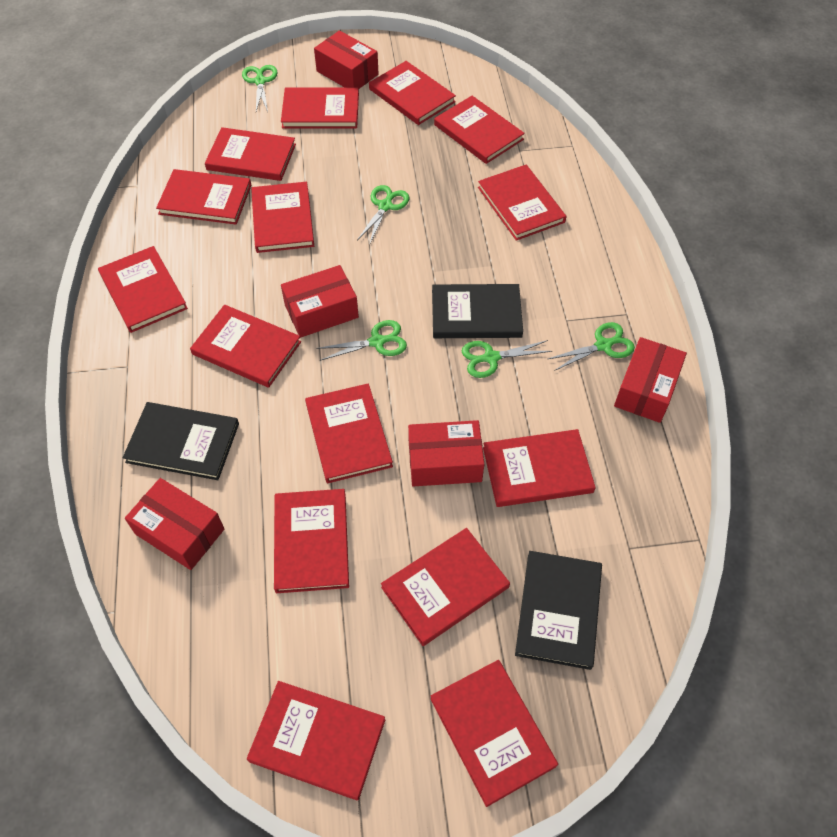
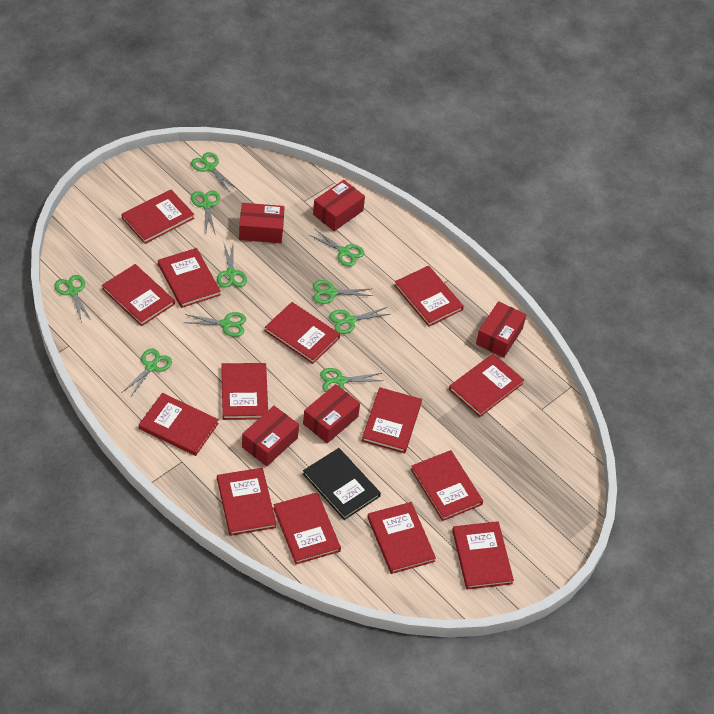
black book: 3 -> 1
green scissors: 5 -> 10
red book: 15 -> 14

